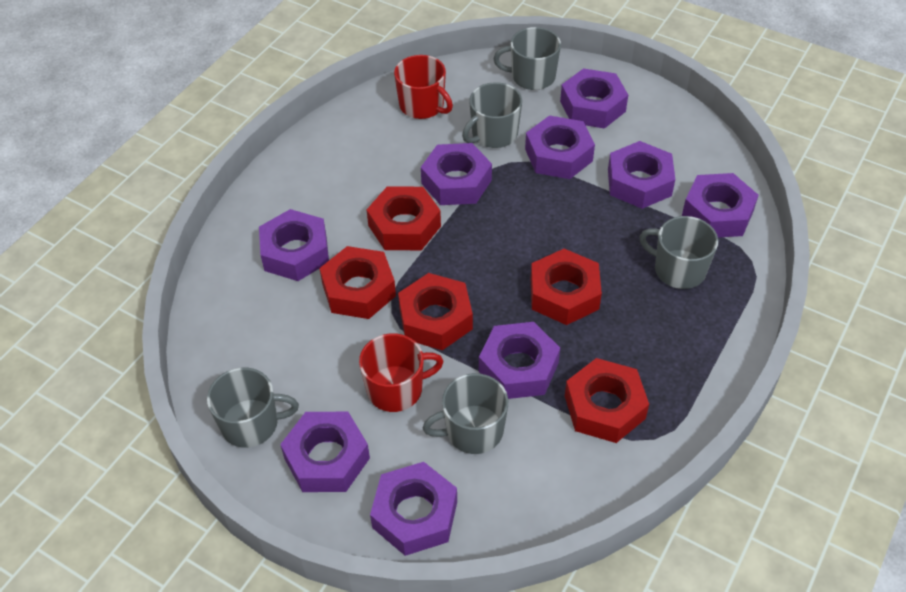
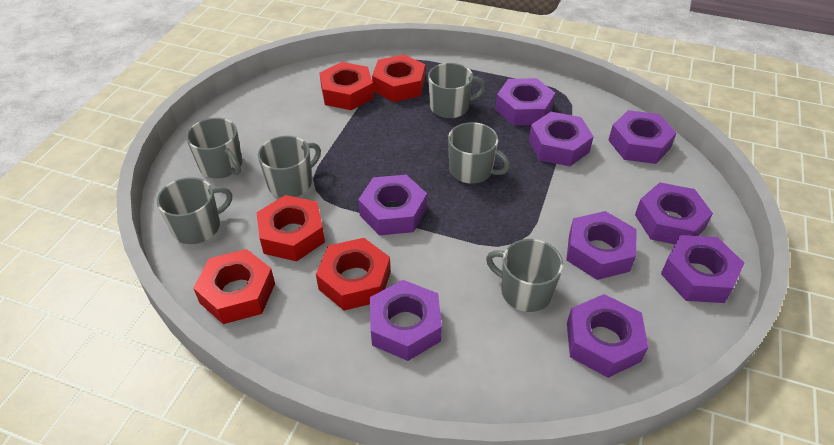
grey mug: 5 -> 6
red mug: 2 -> 0

